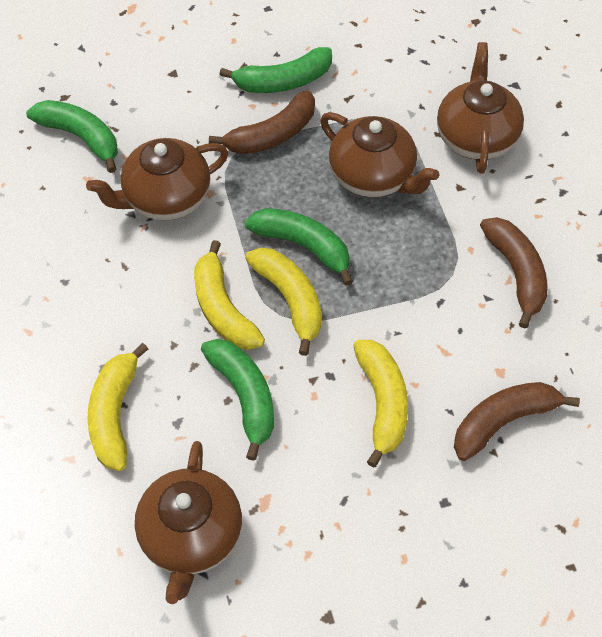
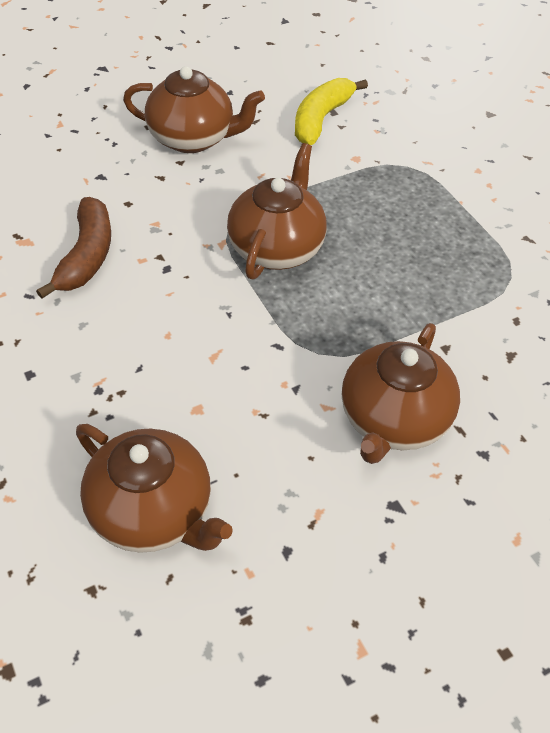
brown banana: 3 -> 1
green banana: 4 -> 0
yellow banana: 4 -> 1

